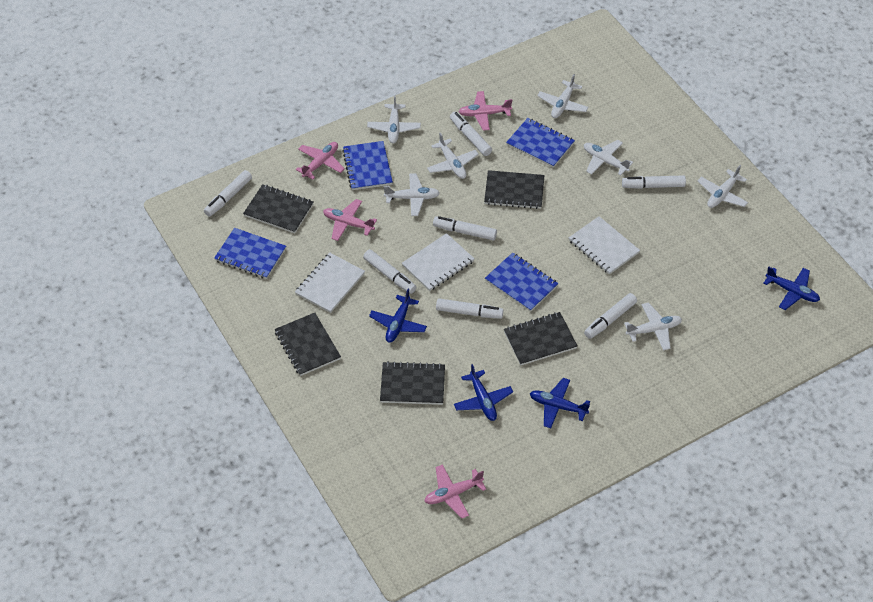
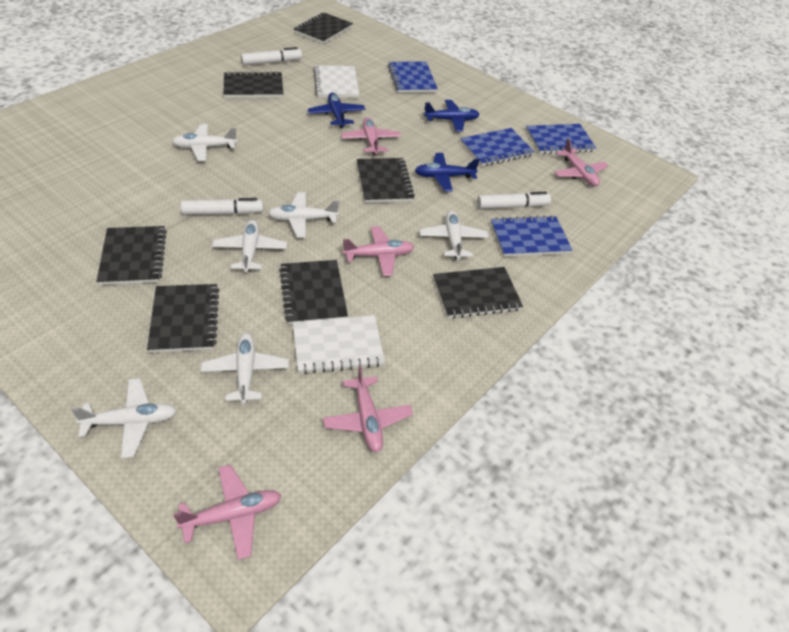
black notebook: 5 -> 7
blue plane: 4 -> 3
pink plane: 4 -> 5
white marker: 7 -> 3
white notebook: 3 -> 2
white plane: 7 -> 6

